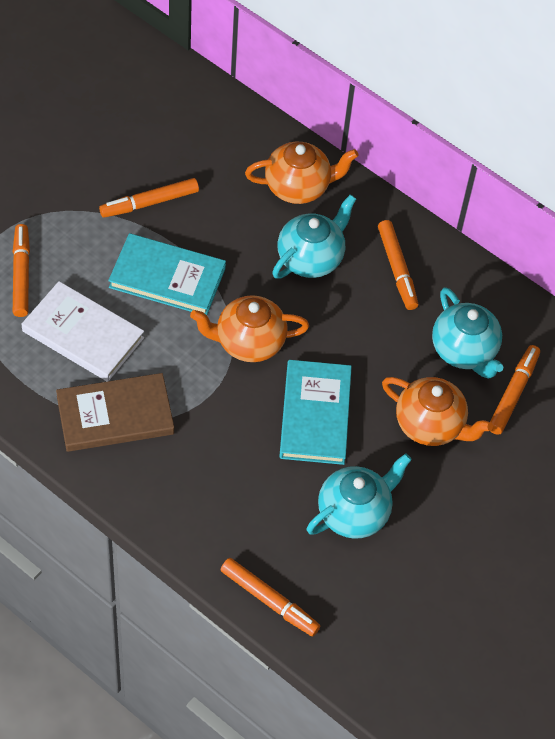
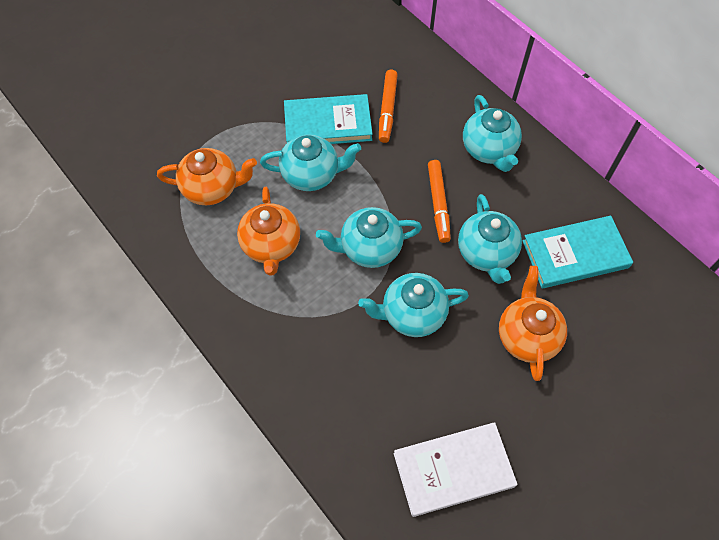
brown book: 1 -> 0
orange marker: 5 -> 2
turquoise teapot: 3 -> 5

